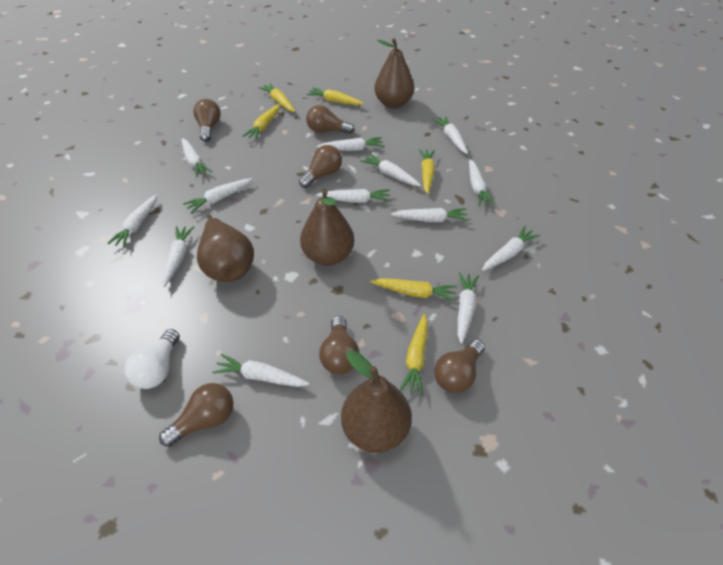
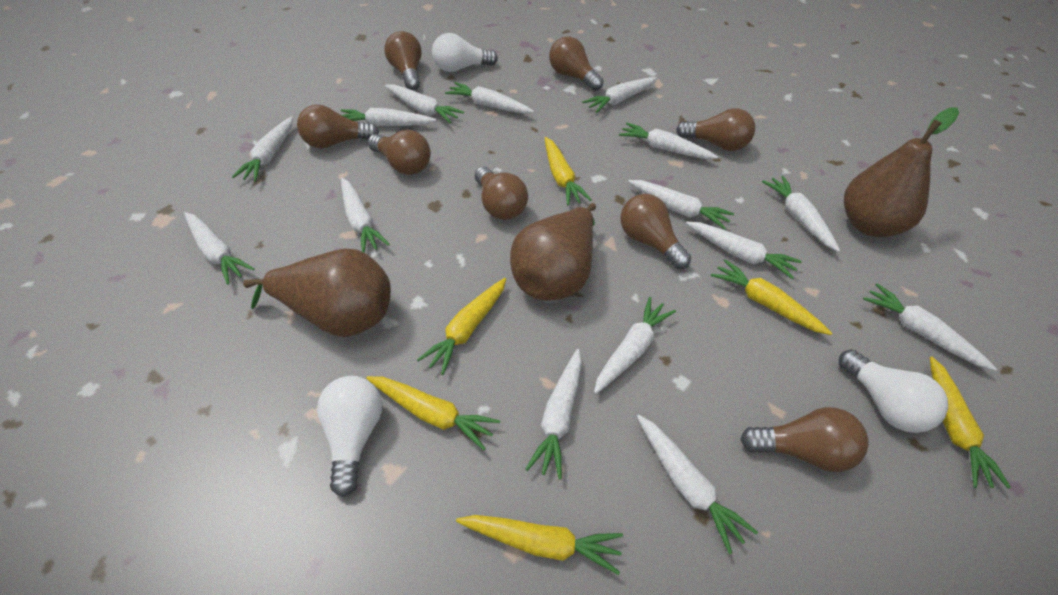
brown light bulb: 6 -> 8
brown pear: 4 -> 3
white carrot: 13 -> 15
white light bulb: 1 -> 3

